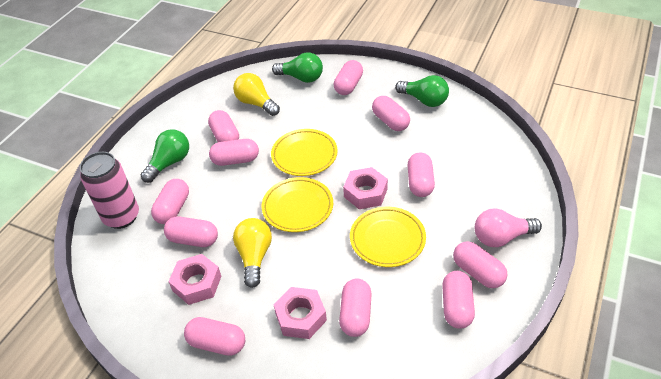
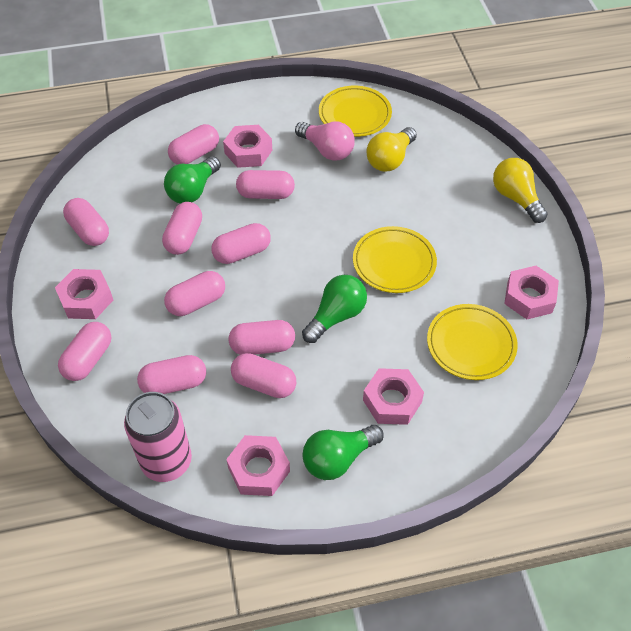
pink capsule: 11 -> 10
pink nut: 3 -> 5

